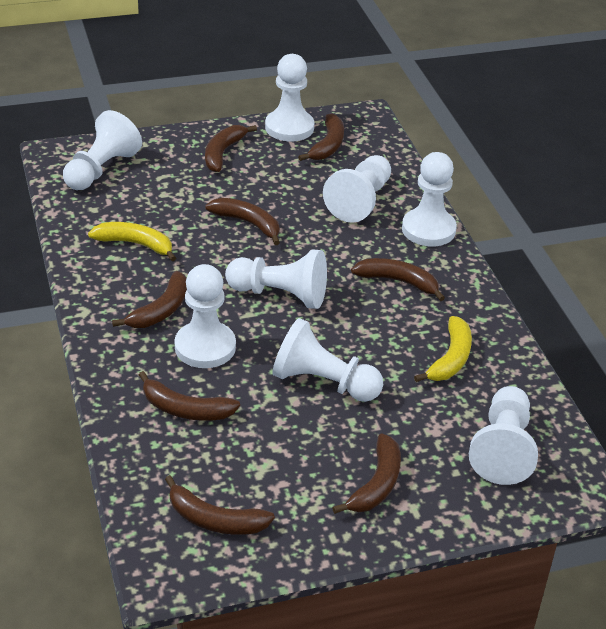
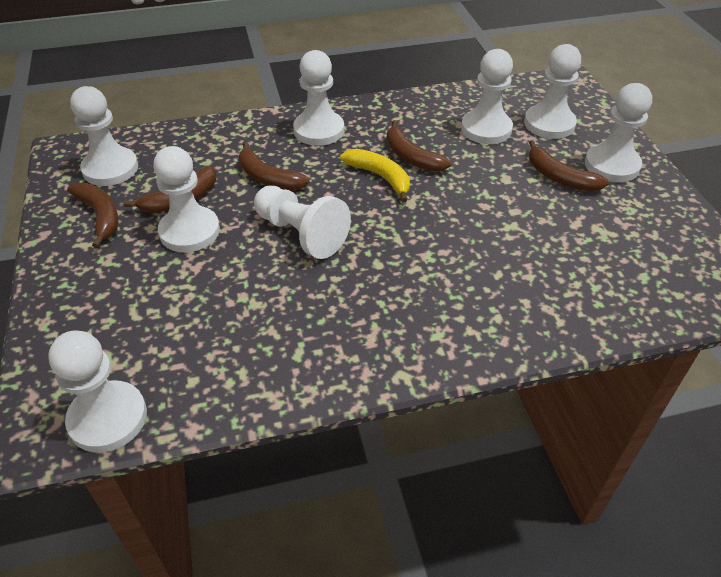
brown banana: 8 -> 5
yellow banana: 2 -> 1

